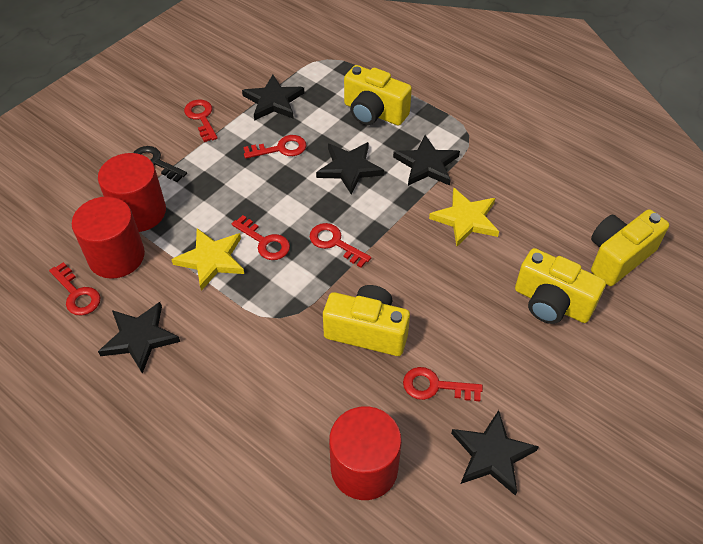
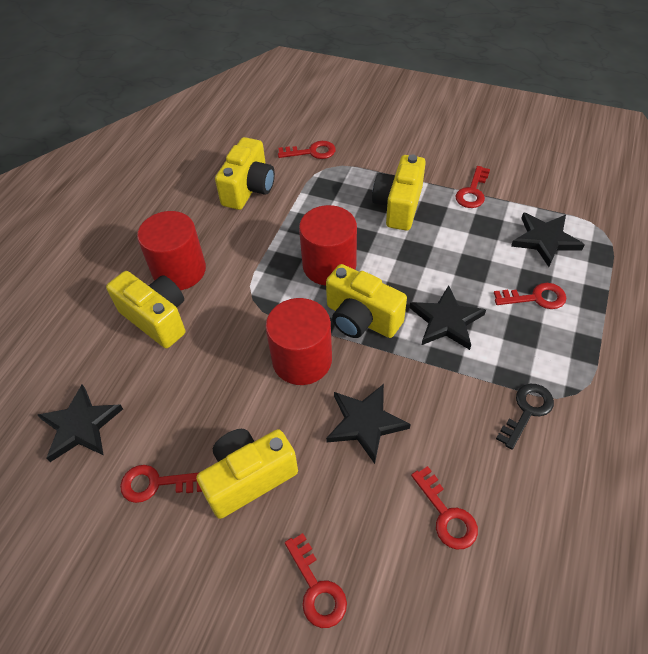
black star: 5 -> 4
yellow camera: 4 -> 5
yellow star: 2 -> 0

